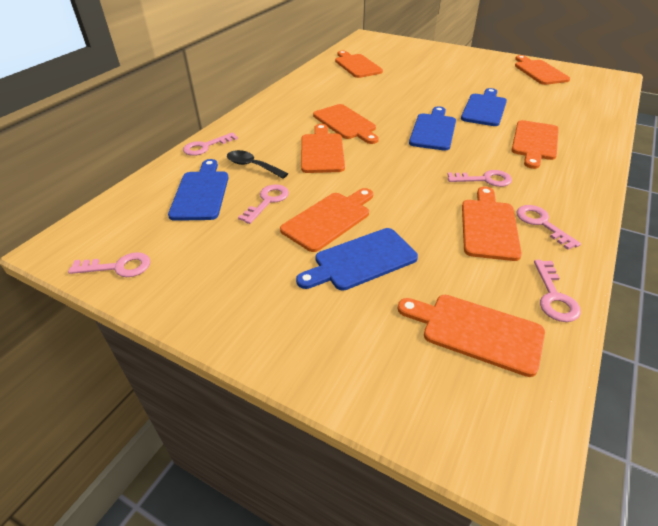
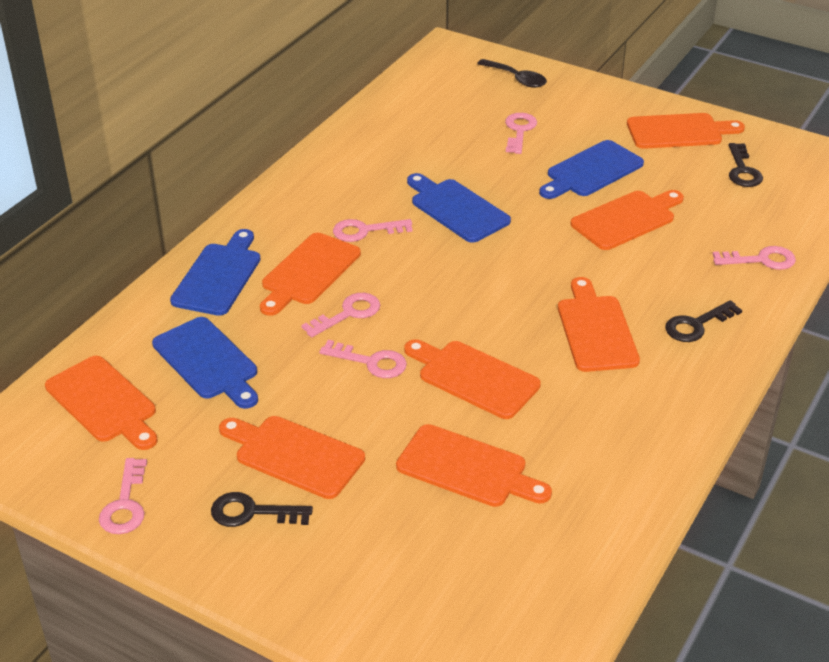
black key: 0 -> 3

